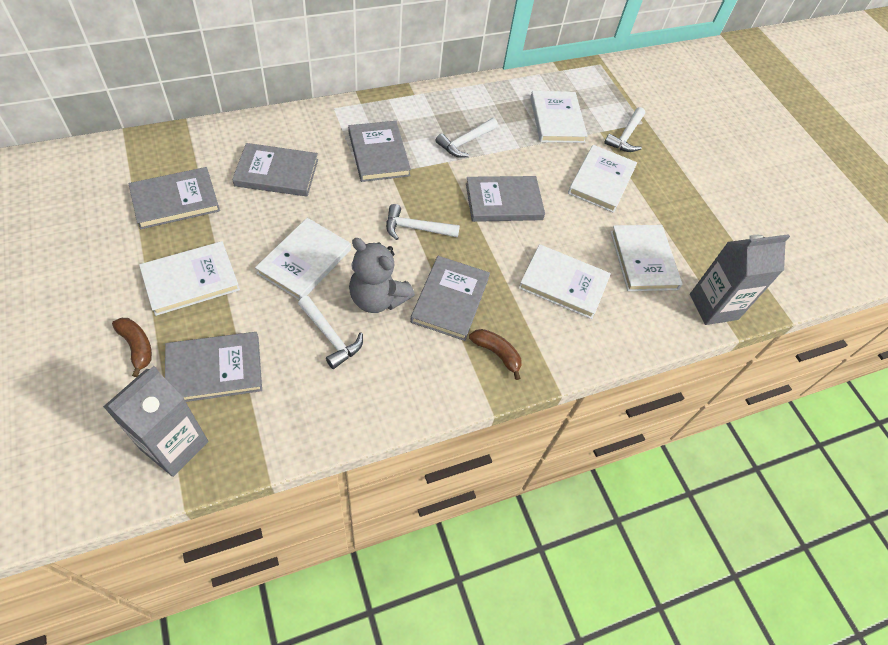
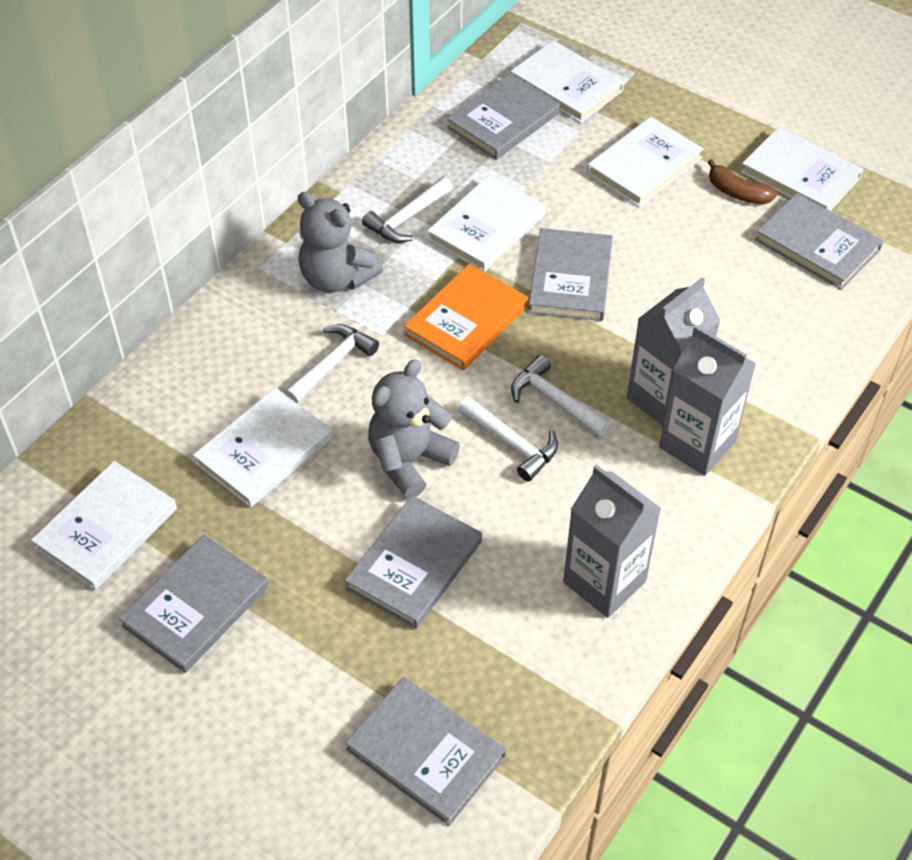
brown banana: 2 -> 1
grey carton: 2 -> 3
grey teddy bear: 1 -> 2
orange book: 0 -> 1

